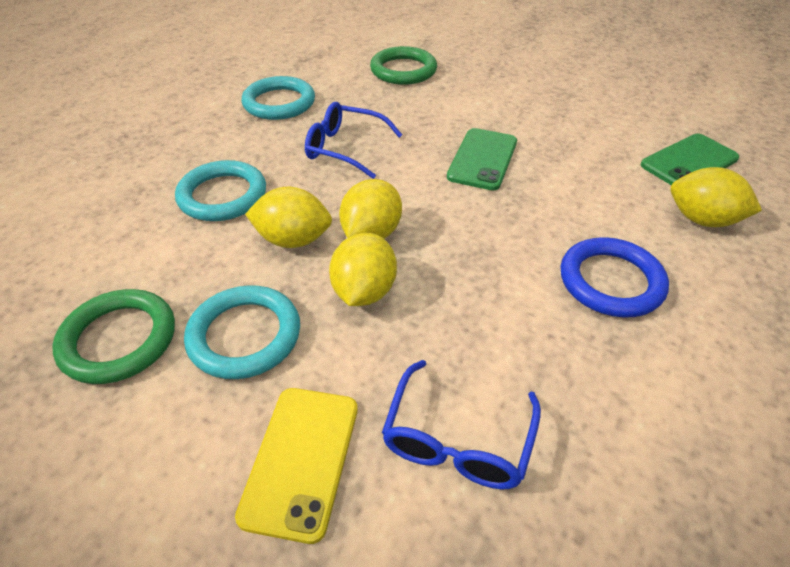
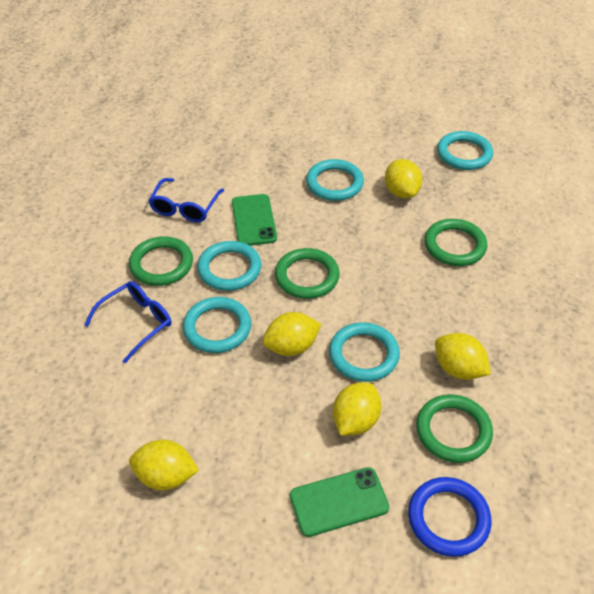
green ring: 2 -> 4
turquoise ring: 3 -> 5
yellow lemon: 4 -> 5
yellow phone: 1 -> 0

